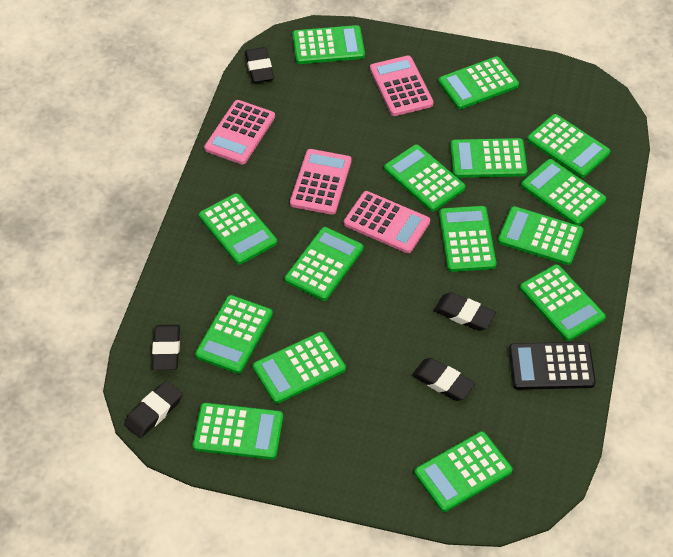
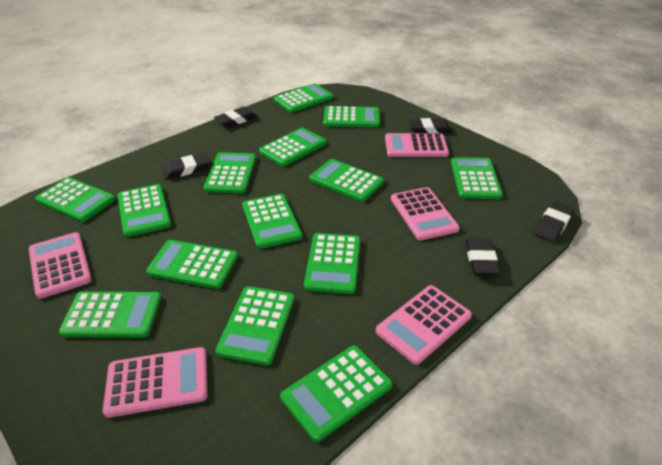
black calculator: 1 -> 0
green calculator: 15 -> 14
pink calculator: 4 -> 5

